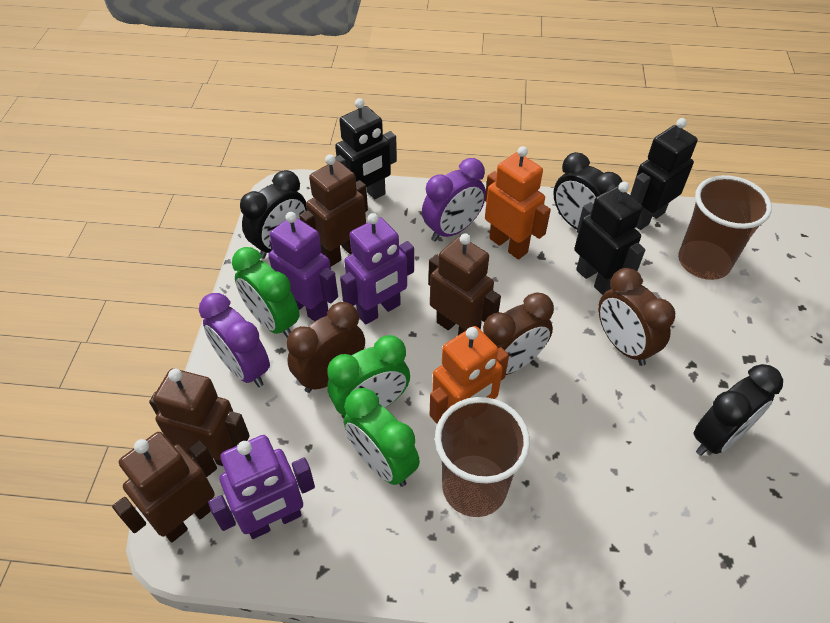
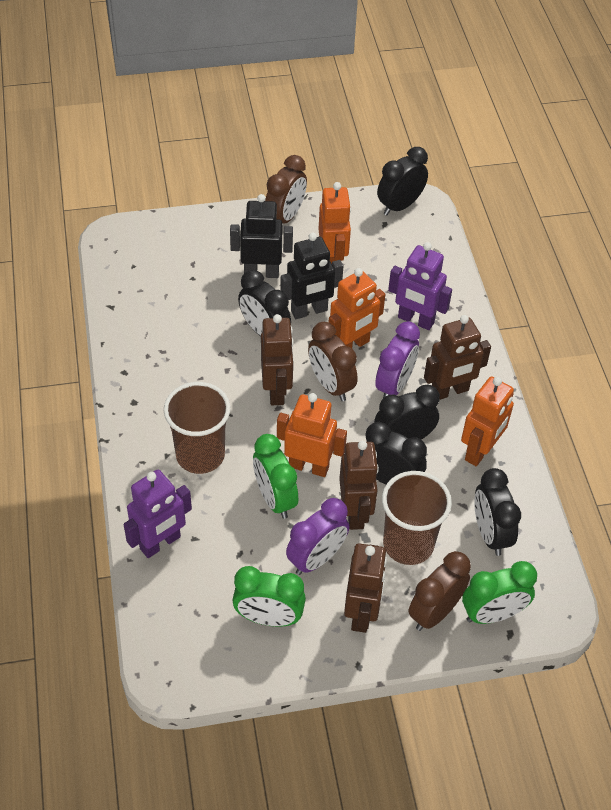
black clock: 3 -> 5
black robot: 3 -> 2
orange robot: 2 -> 4
purple robot: 3 -> 2

